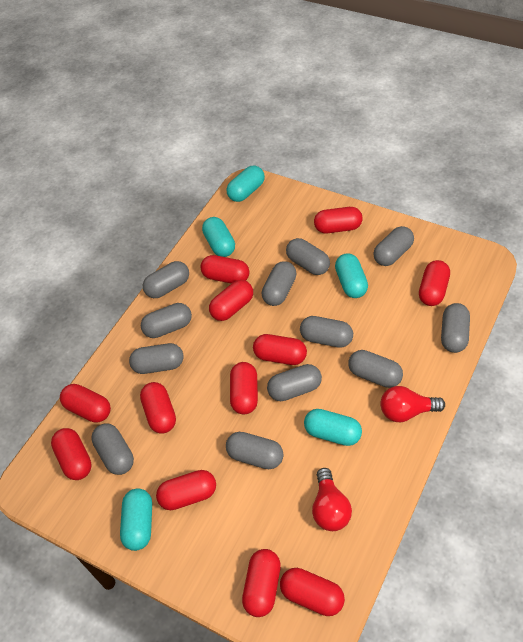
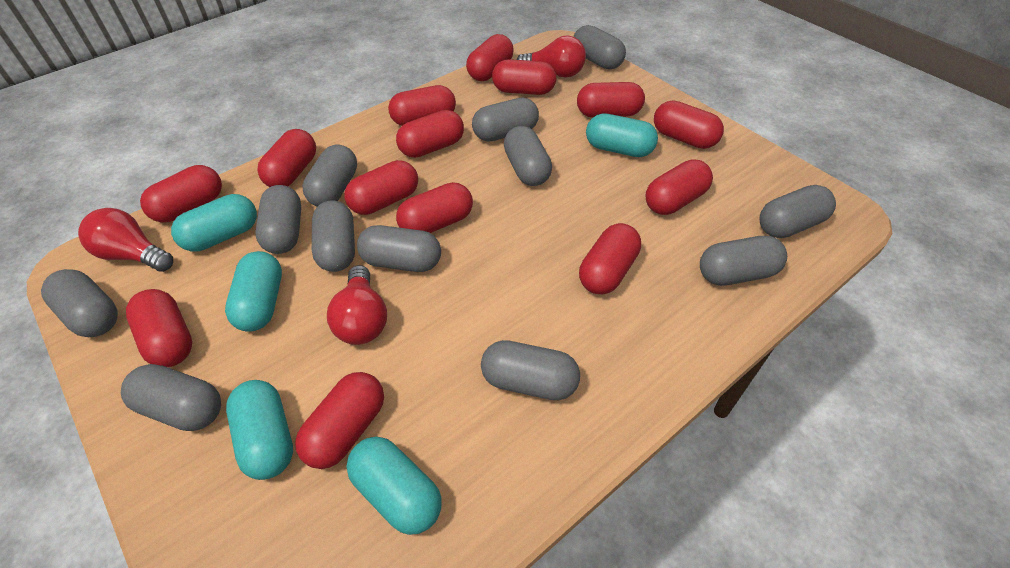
red capsule: 12 -> 14
red light bulb: 2 -> 3

